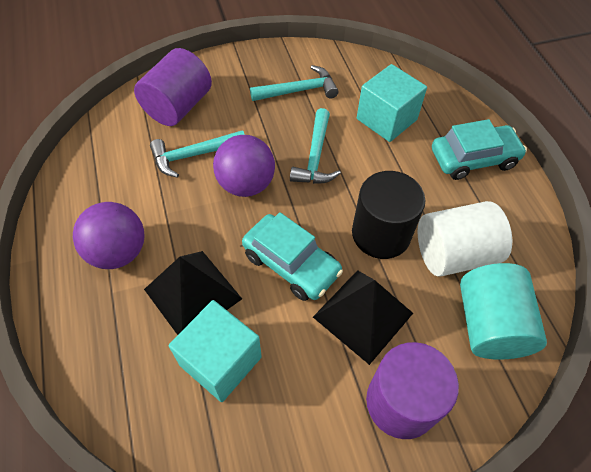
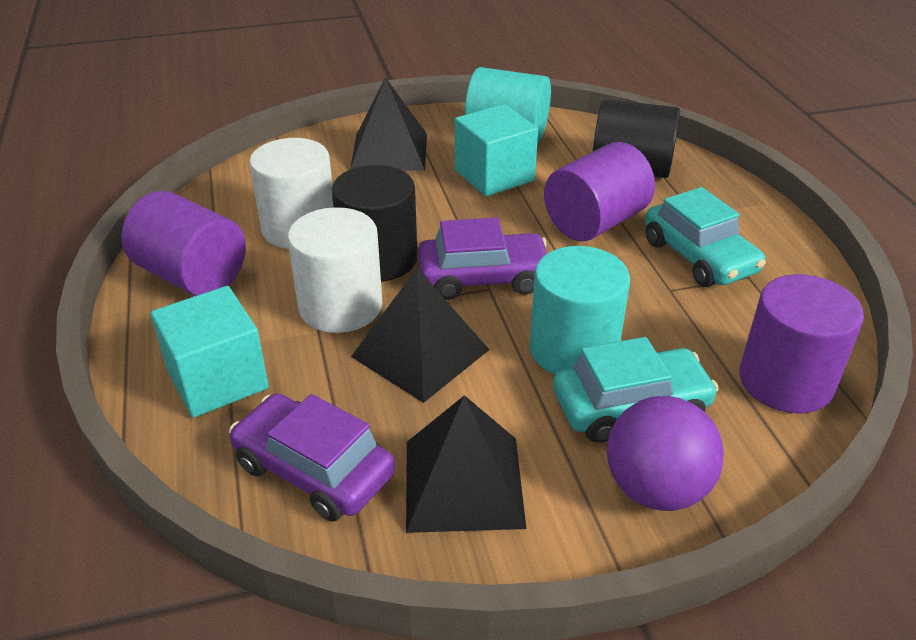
black cylinder: 1 -> 2
black pyramid: 2 -> 3
purple ball: 2 -> 1
purple car: 0 -> 2
purple cylinder: 2 -> 3
turquoise cylinder: 1 -> 2
turquoise hammer: 3 -> 0
white cylinder: 1 -> 2

